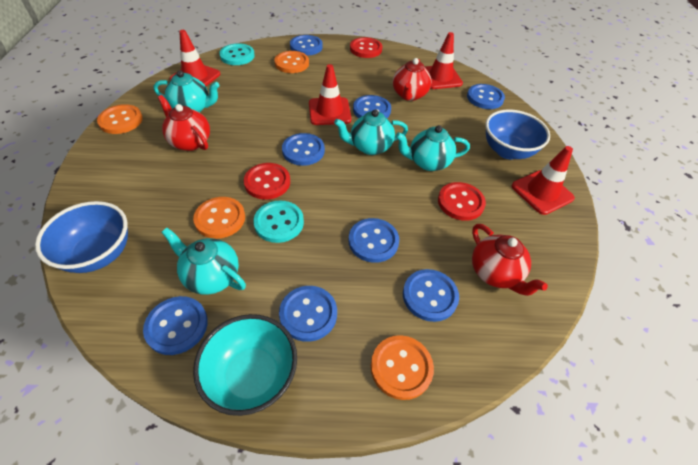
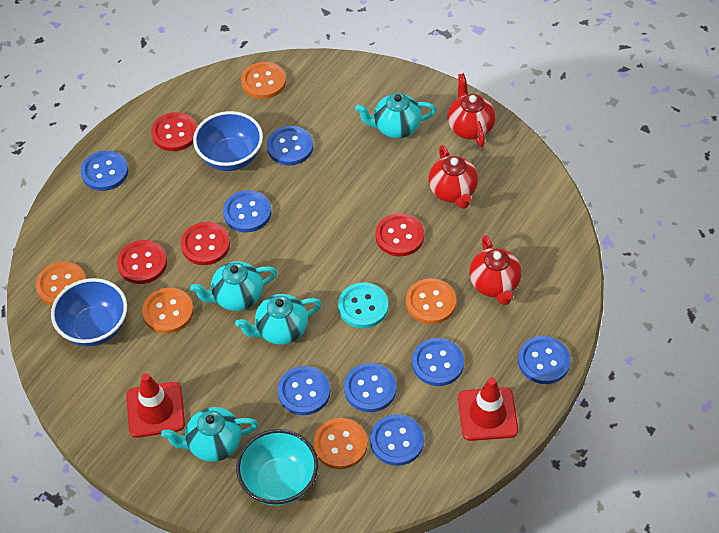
orange button: 4 -> 5
red button: 3 -> 4
red traffic cone: 4 -> 2
turquoise button: 2 -> 1

